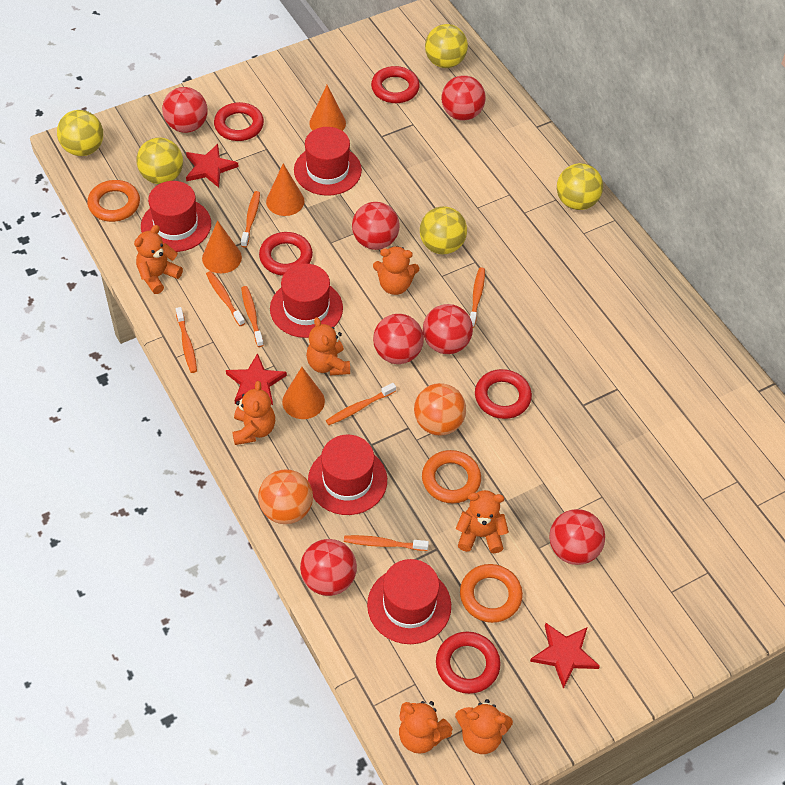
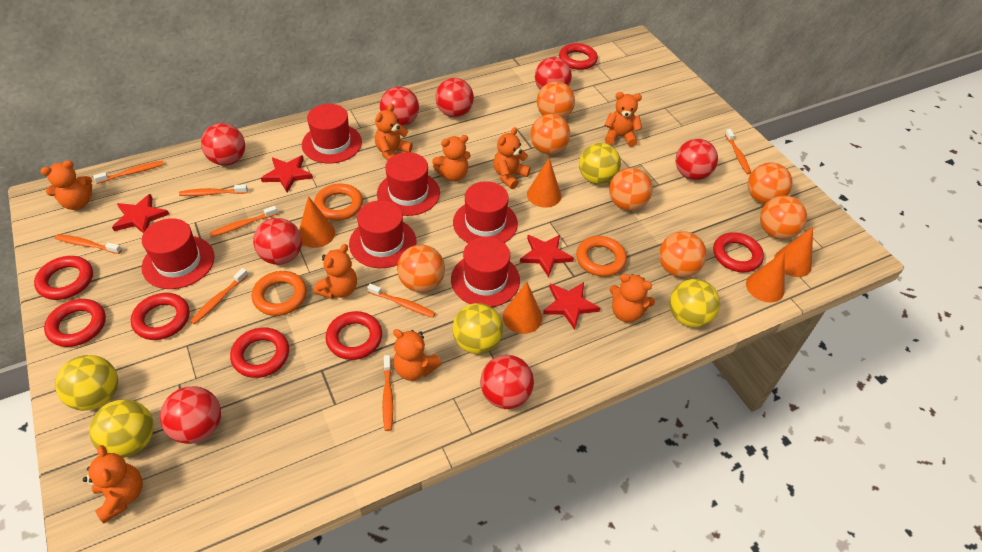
orange ball: 2 -> 7
orange cone: 4 -> 5
orange teddy bear: 7 -> 9
orange toothbrush: 7 -> 8
red ball: 7 -> 8
red hat: 5 -> 6
red ring: 5 -> 7
red star: 3 -> 4

